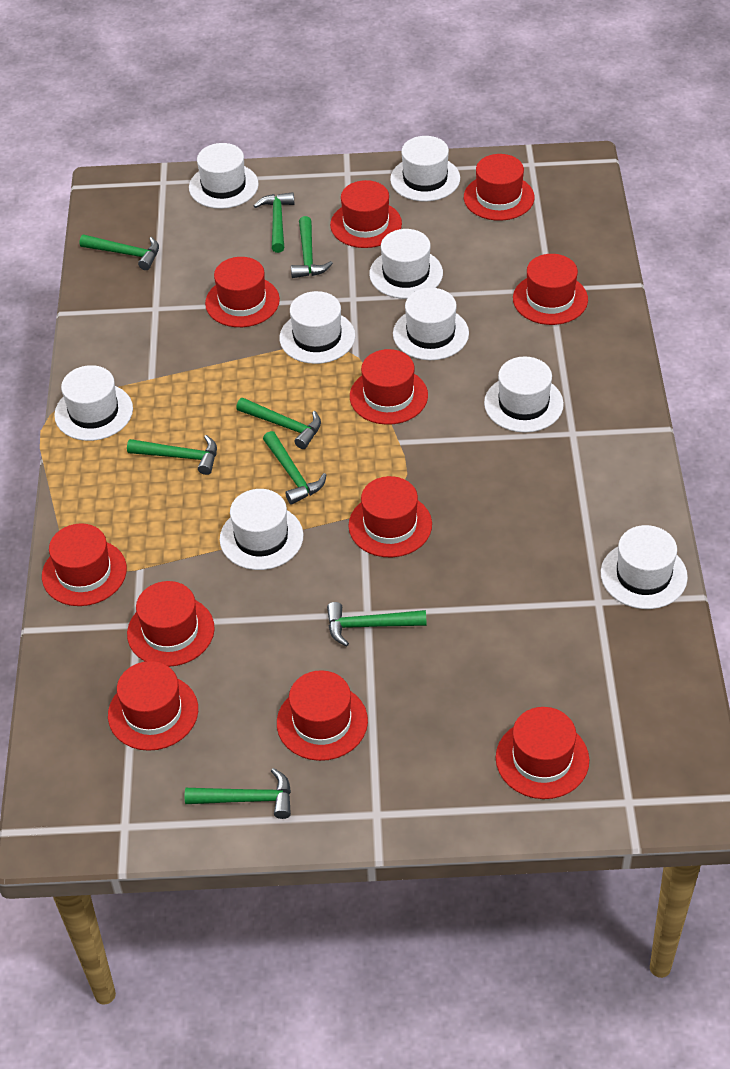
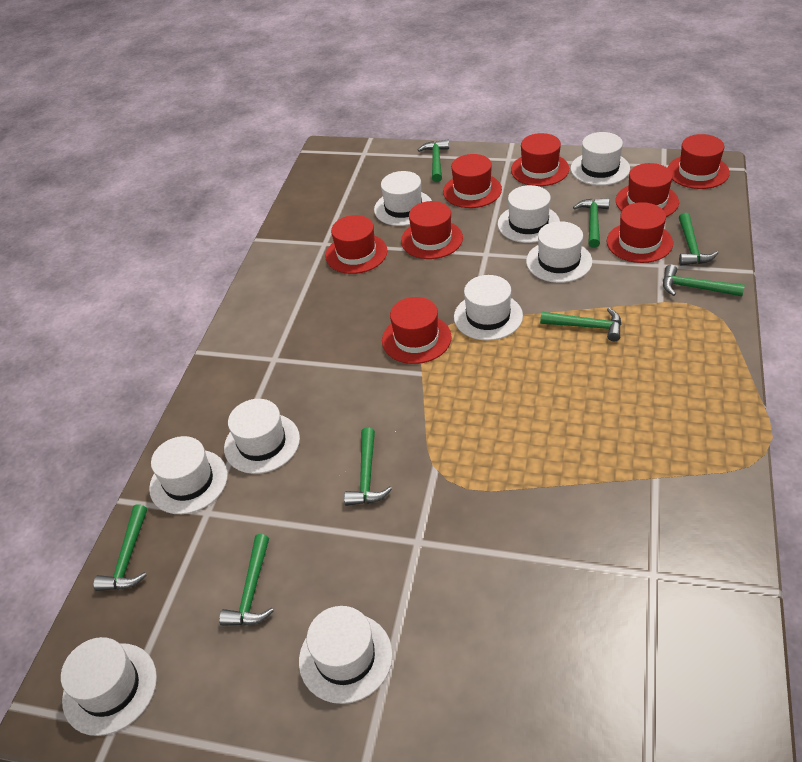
red hat: 11 -> 8

